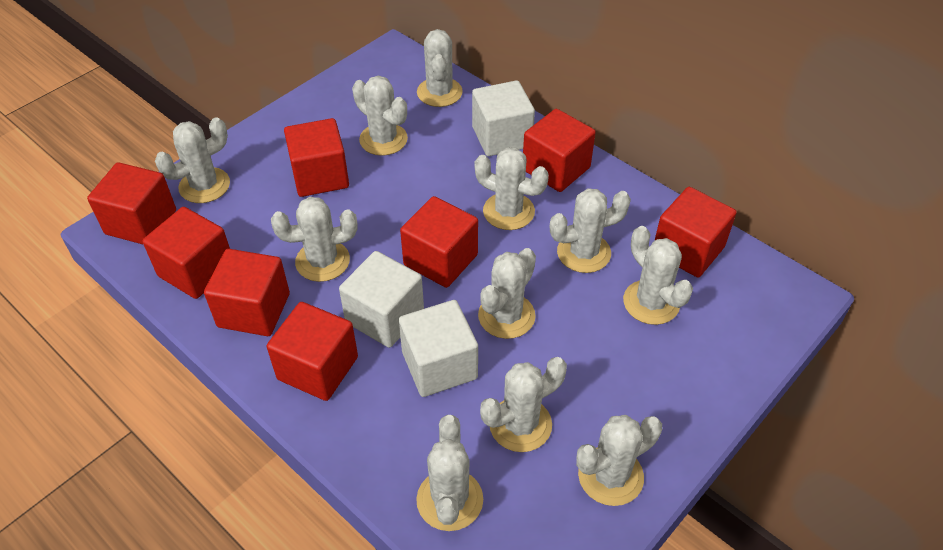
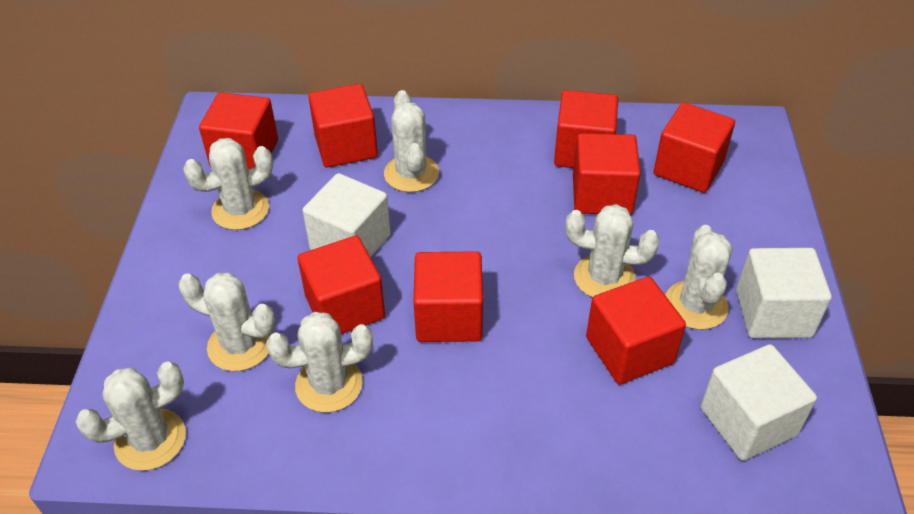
white cactus: 11 -> 7

